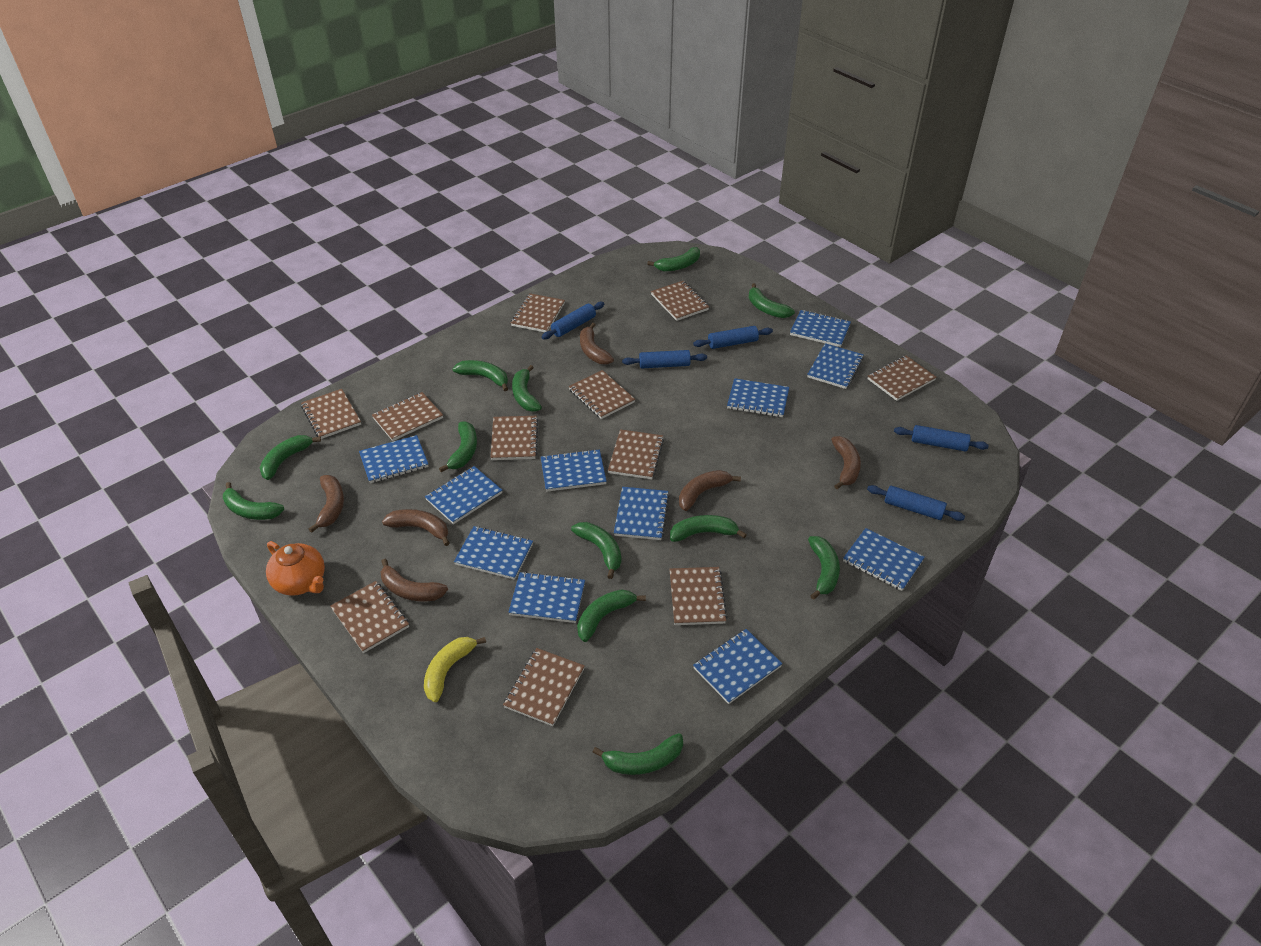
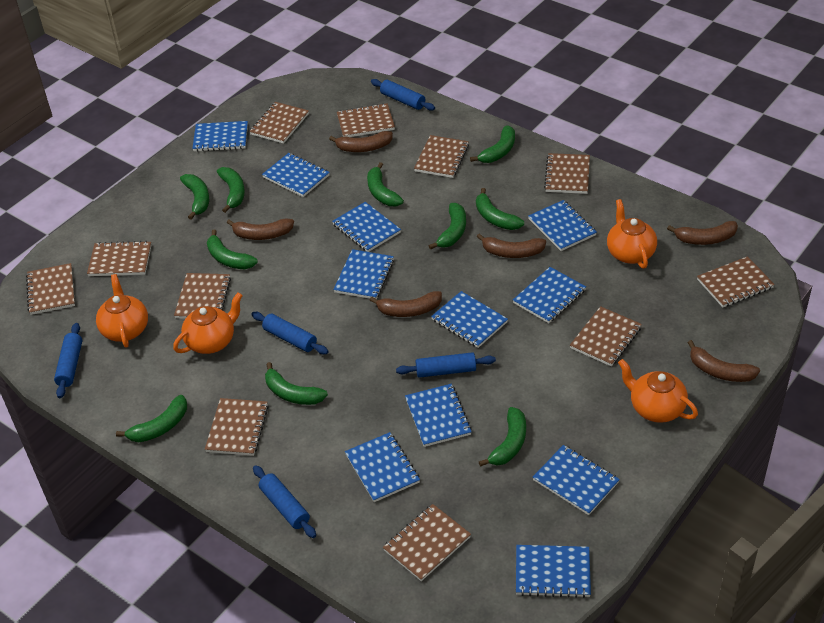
green banana: 12 -> 10
orange teapot: 1 -> 4
yellow banana: 1 -> 0

